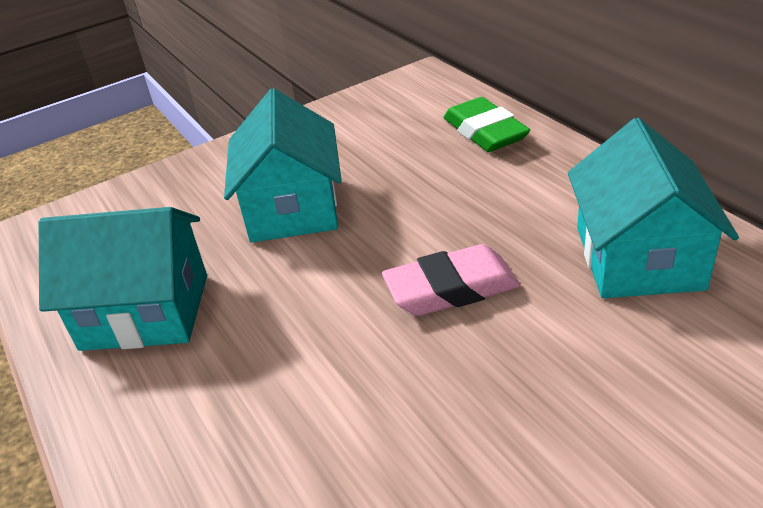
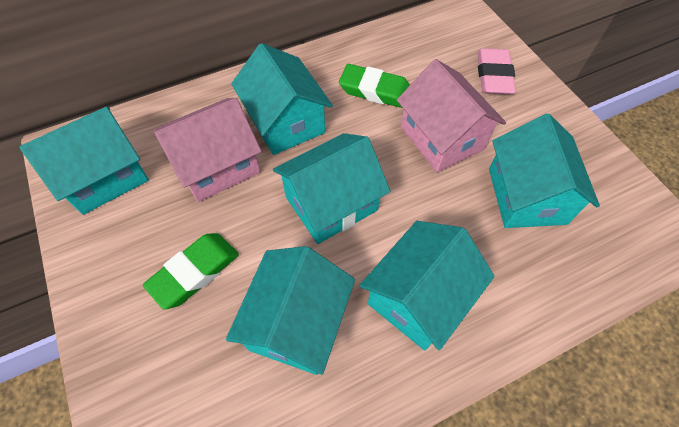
green eraser: 1 -> 2
pink house: 0 -> 2
turquoise house: 3 -> 6

